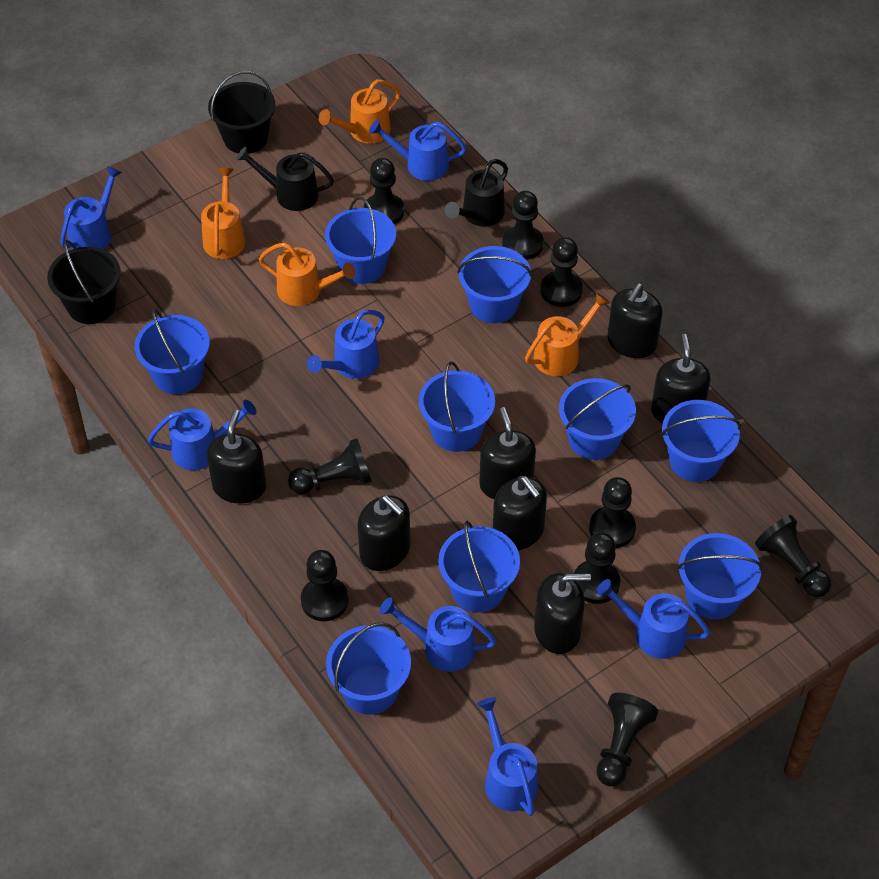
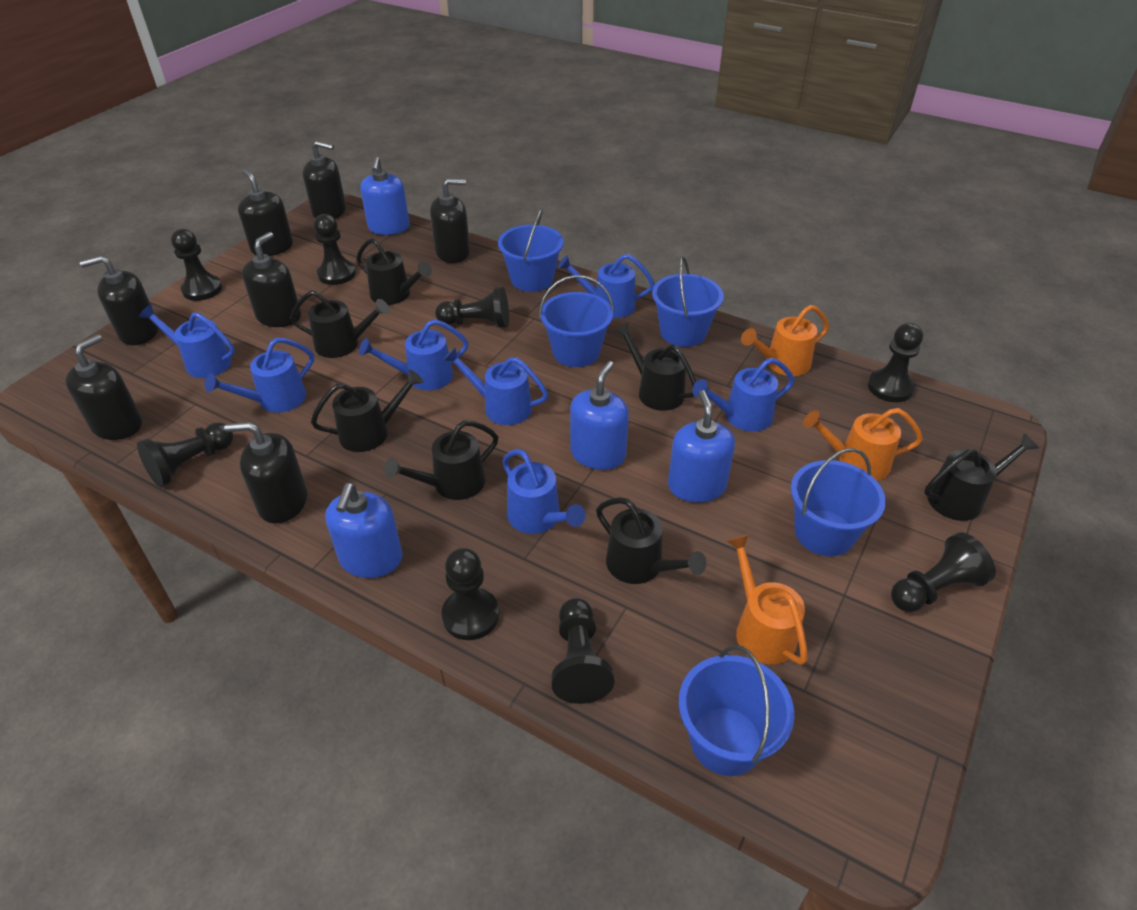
black bucket: 2 -> 0
black pawn: 9 -> 8
black watering can: 2 -> 7
blue bucket: 9 -> 5
blue soap dispenser: 0 -> 4
orange watering can: 4 -> 3

